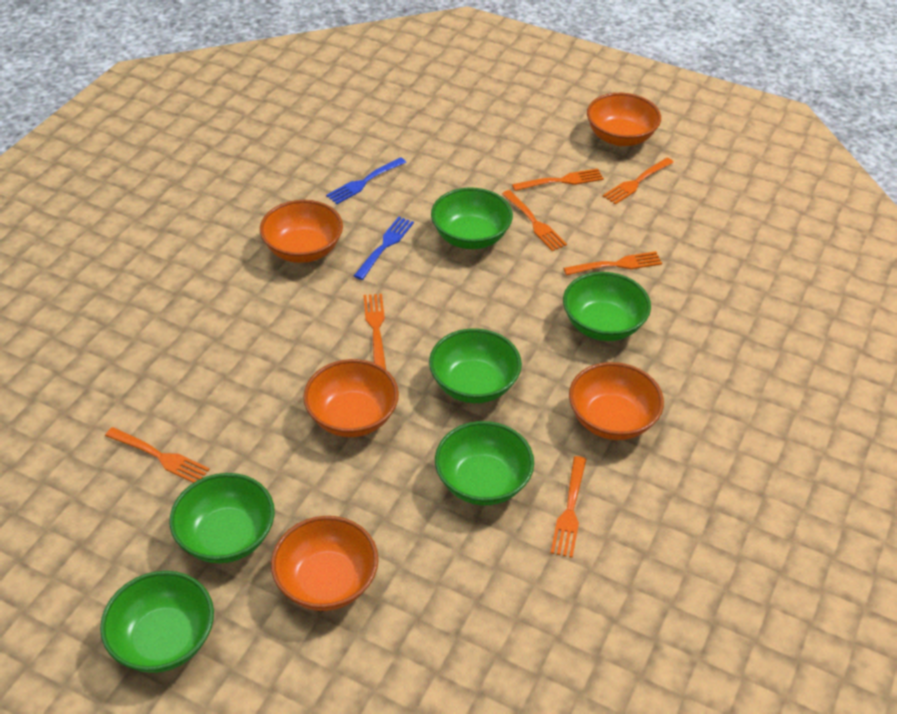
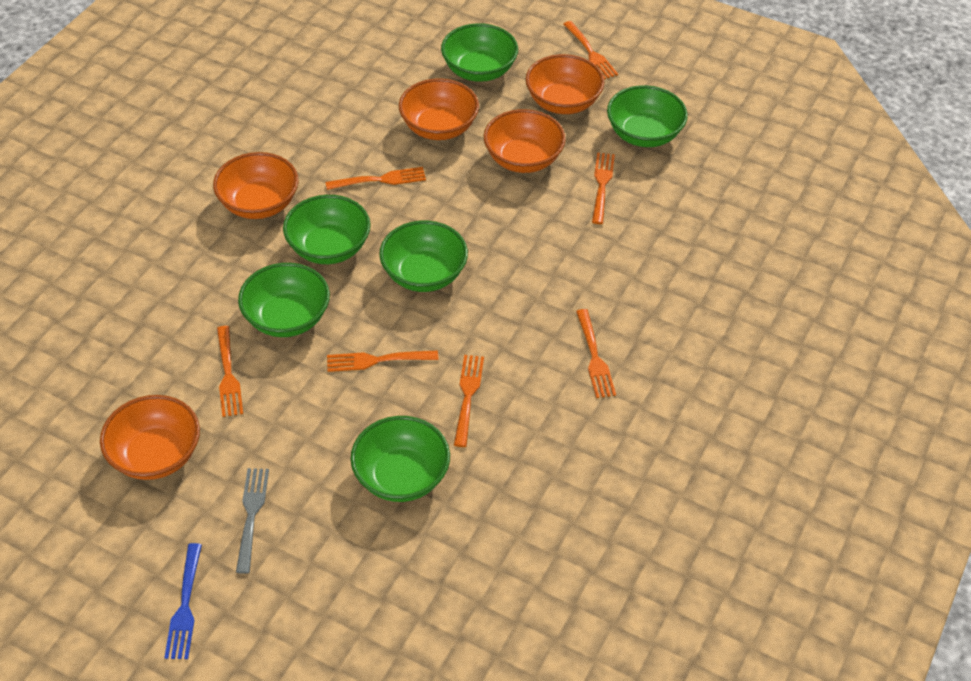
blue fork: 2 -> 1
grey fork: 0 -> 1

